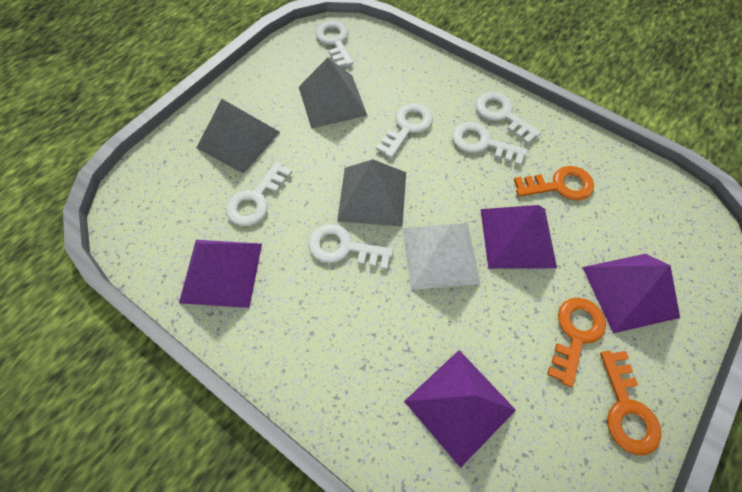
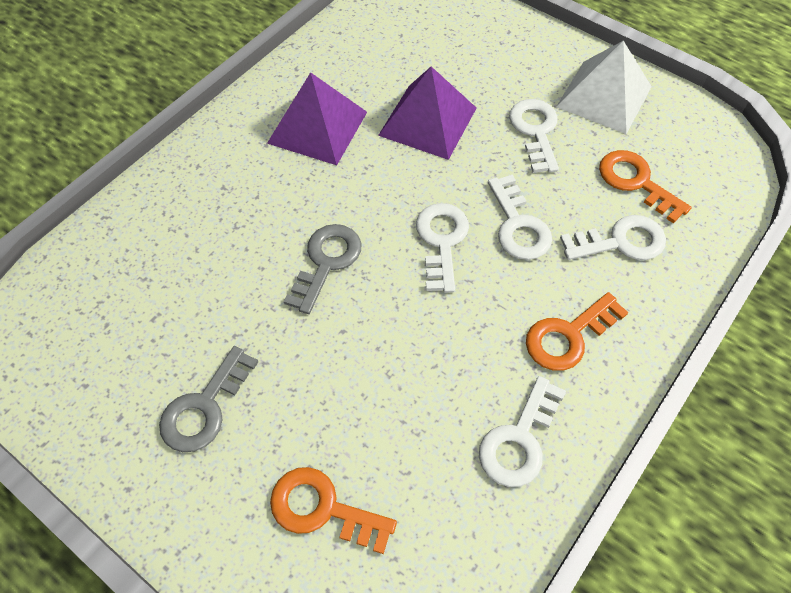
grey key: 0 -> 2
grey pyramid: 3 -> 0
purple pyramid: 4 -> 2
white key: 6 -> 5

